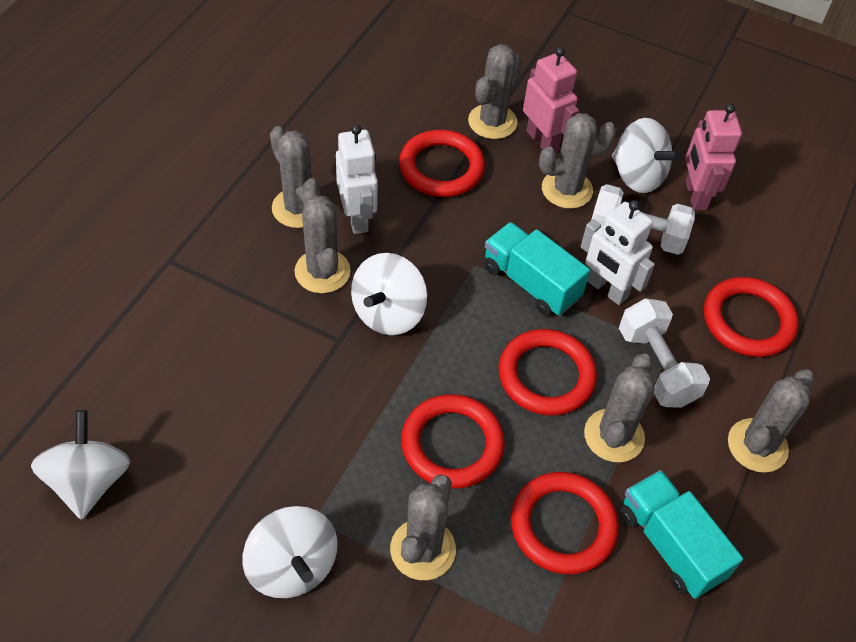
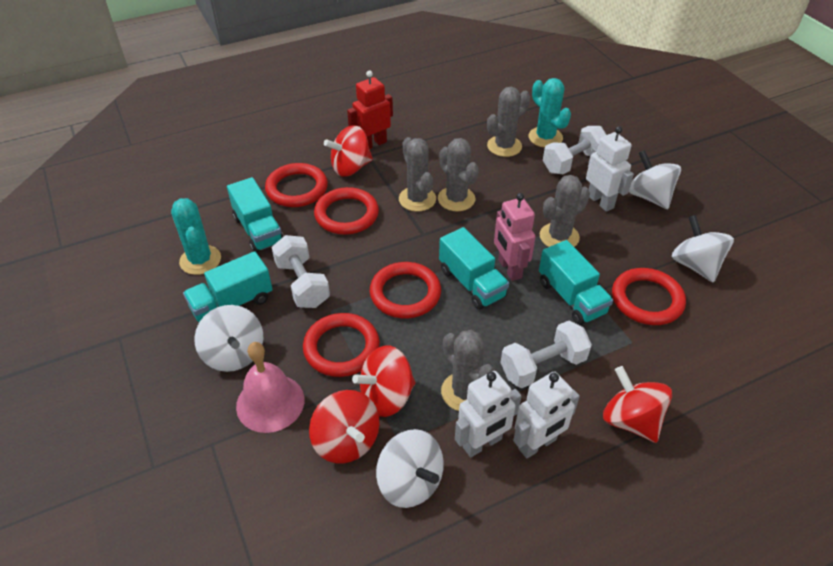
grey cactus: 7 -> 5
pink bell: 0 -> 1
pink robot: 2 -> 1
red robot: 0 -> 1
red spinning top: 0 -> 4
turquoise cactus: 0 -> 2
turquoise truck: 2 -> 4
white dumbbell: 2 -> 3
white robot: 2 -> 3

